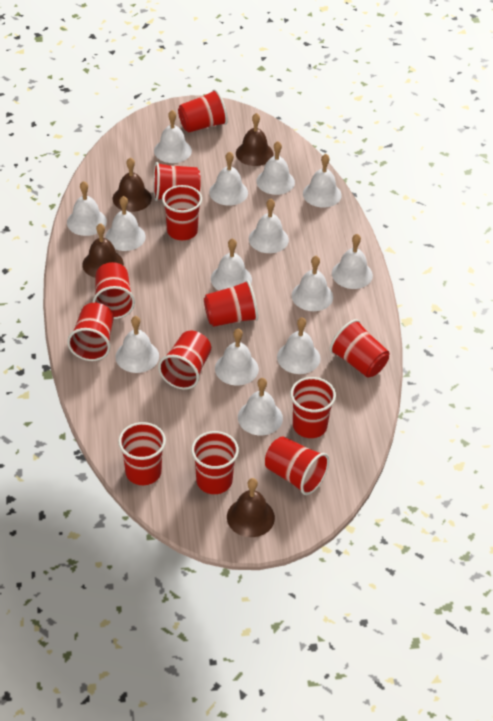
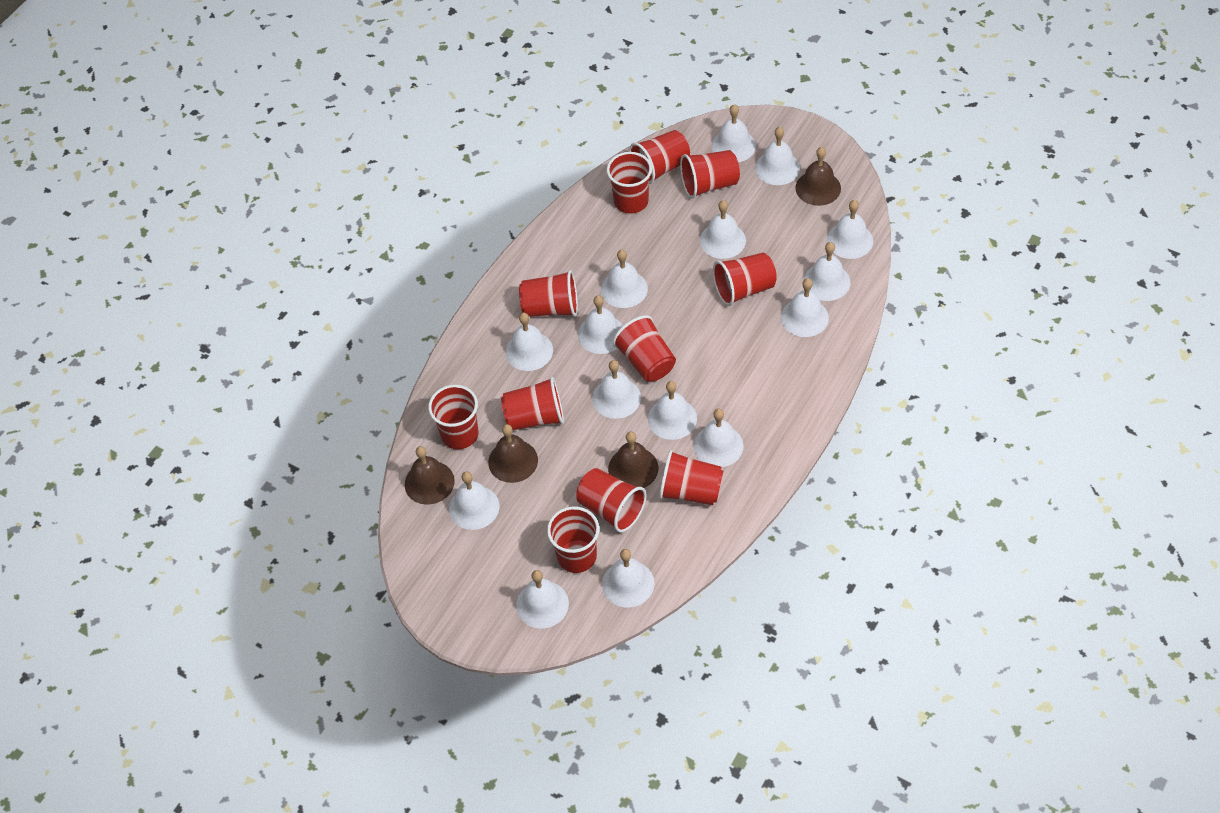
red cup: 12 -> 11
white bell: 14 -> 15

